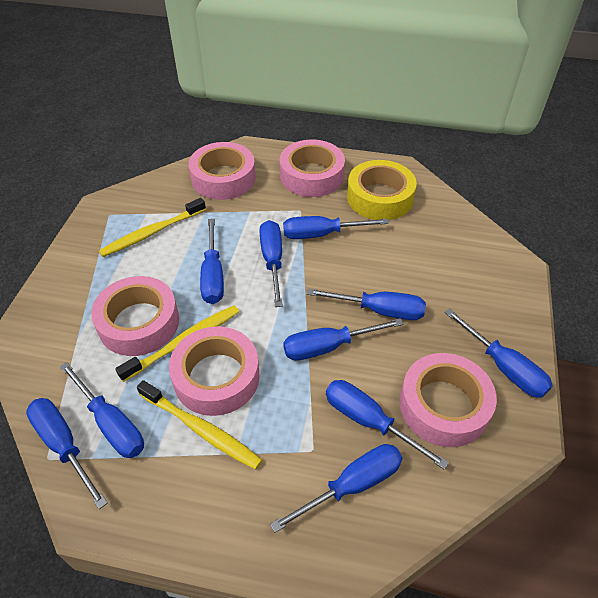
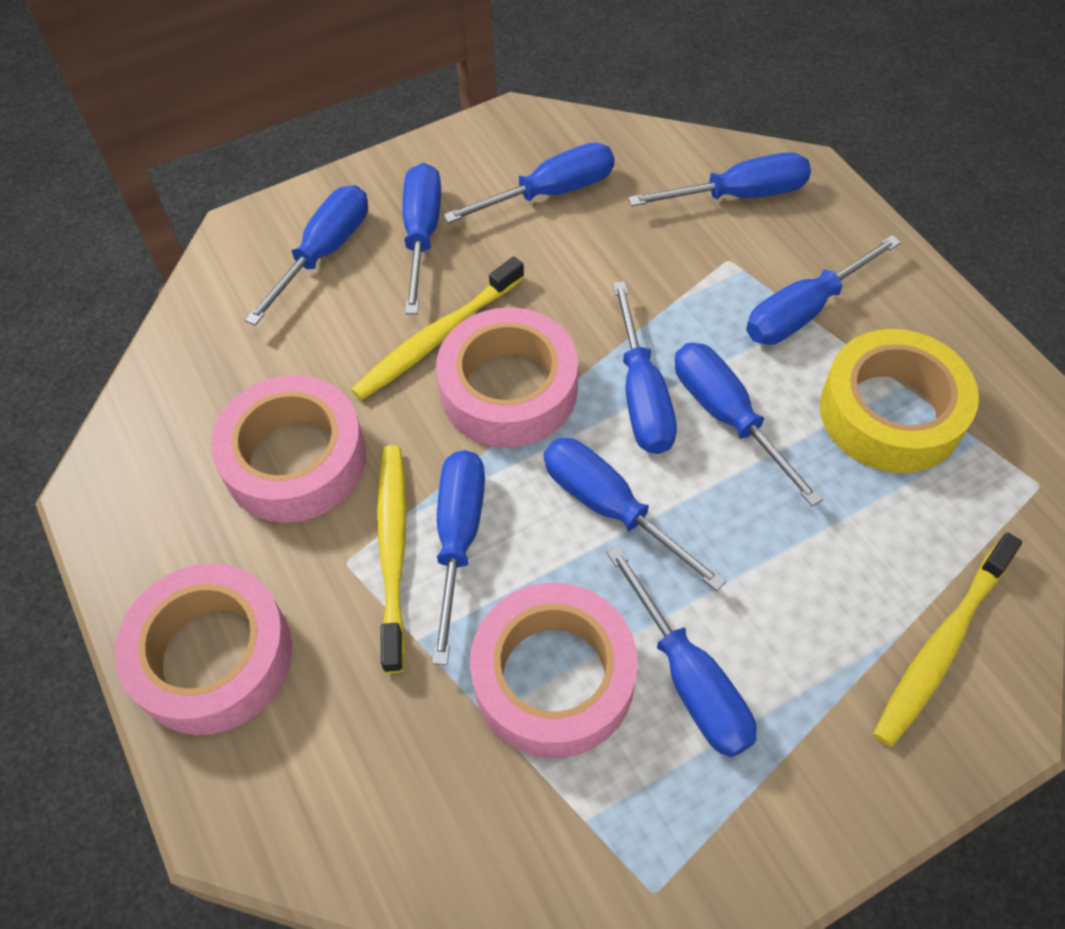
pink tape: 5 -> 4

